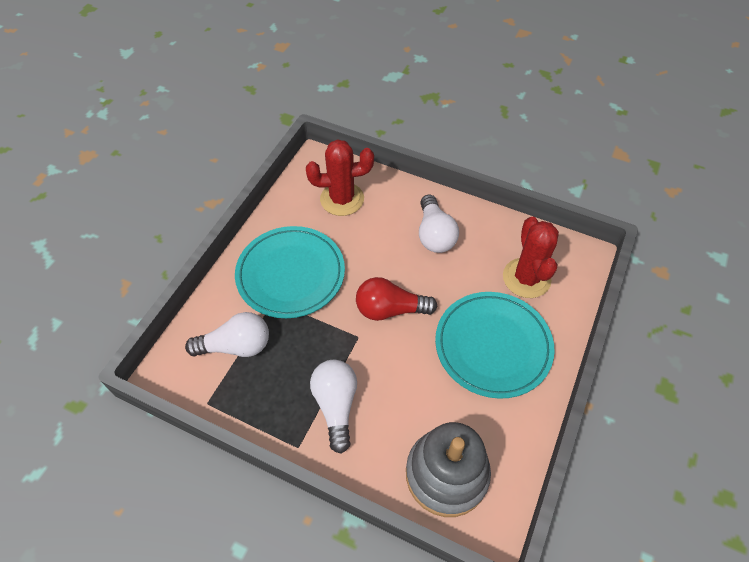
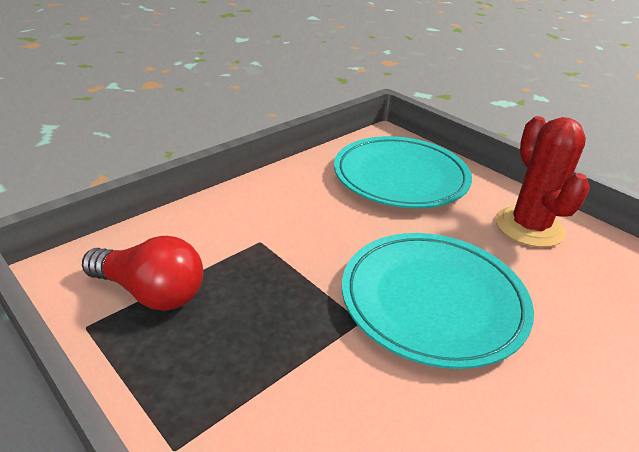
grey stacking toy: 1 -> 0
red cactus: 2 -> 1
white light bulb: 3 -> 0

